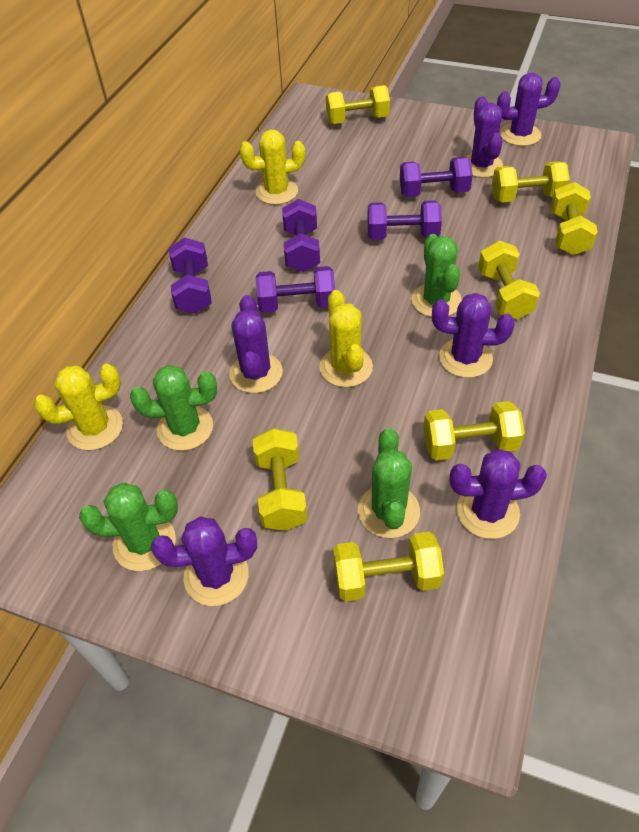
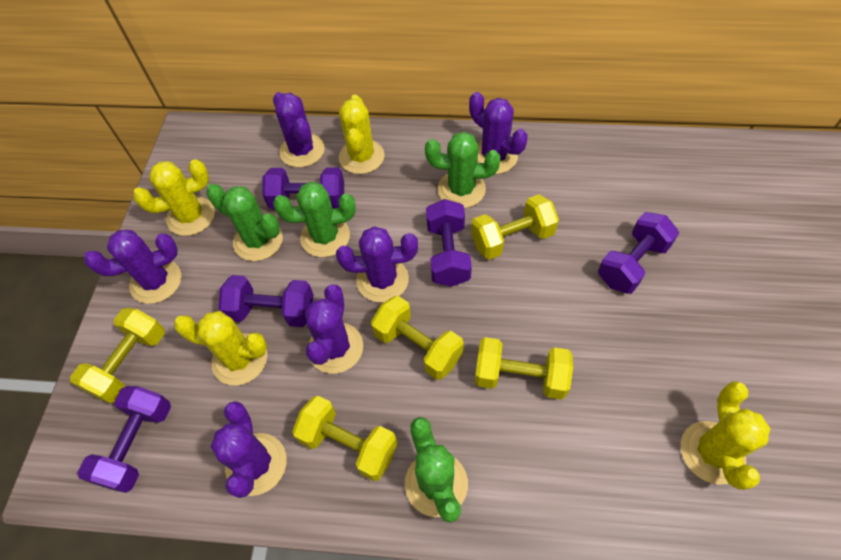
yellow cactus: 3 -> 4
yellow dumbbell: 7 -> 5

